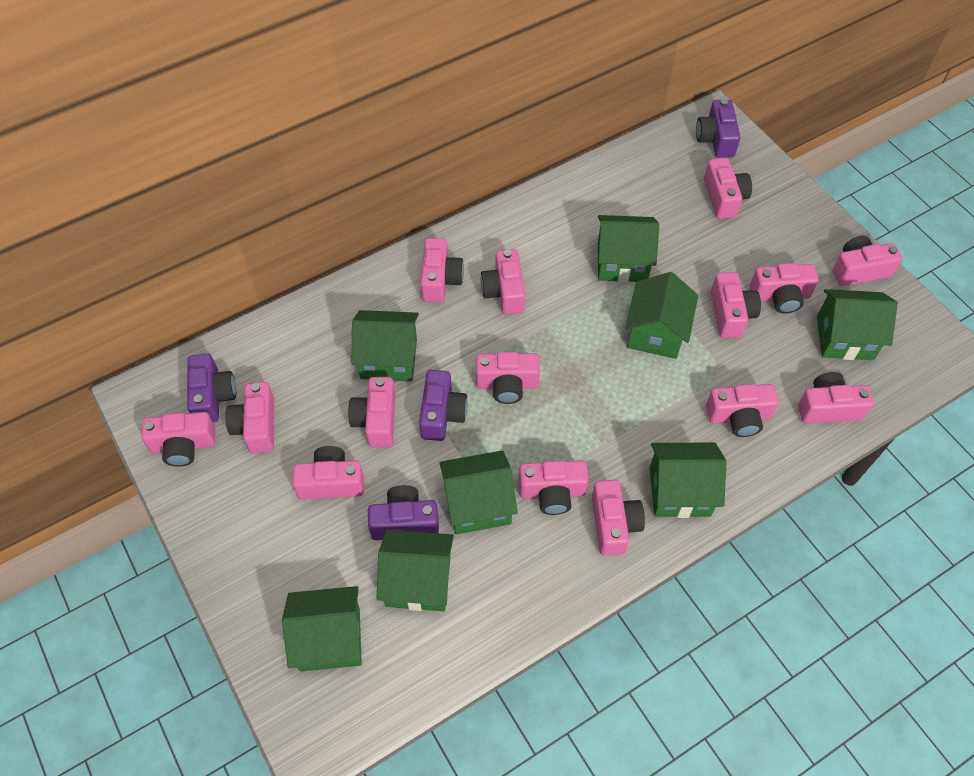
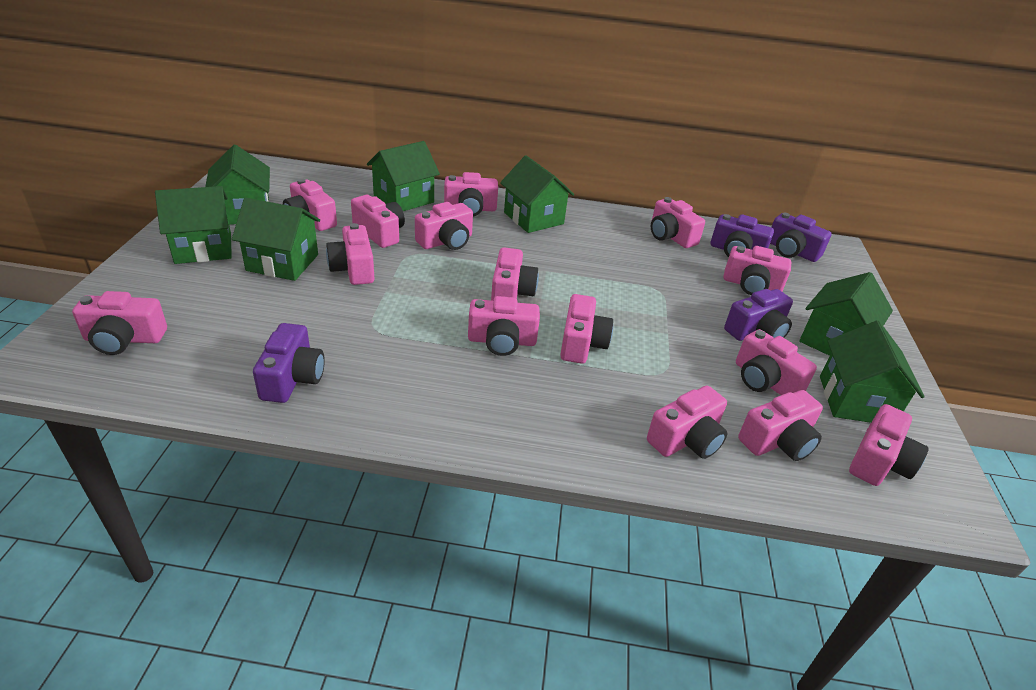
green house: 8 -> 7

